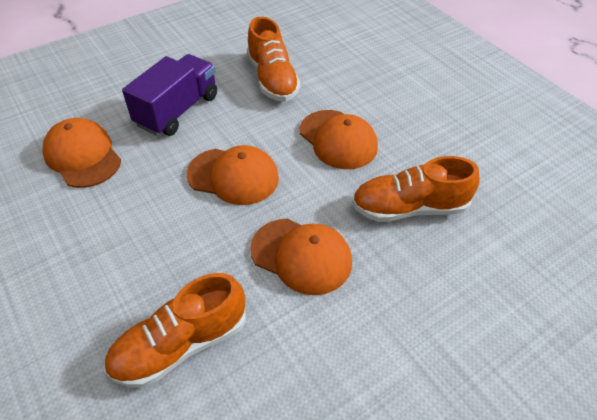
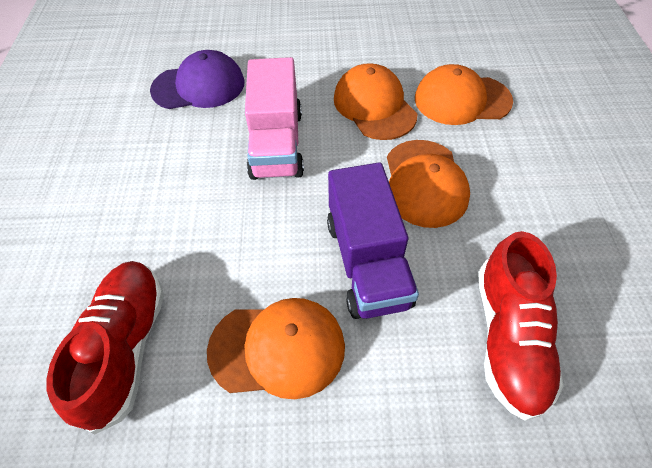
orange shoe: 3 -> 0
pink truck: 0 -> 1
purple cap: 0 -> 1
red shoe: 0 -> 2

